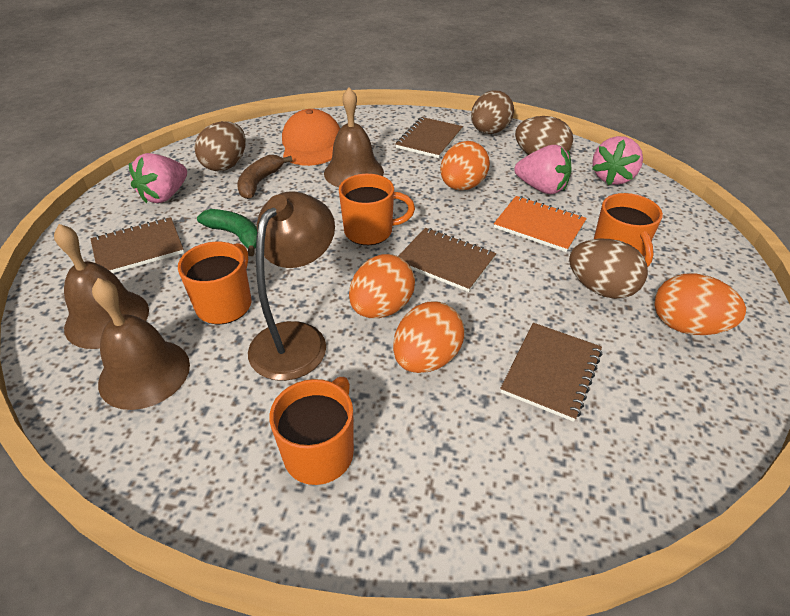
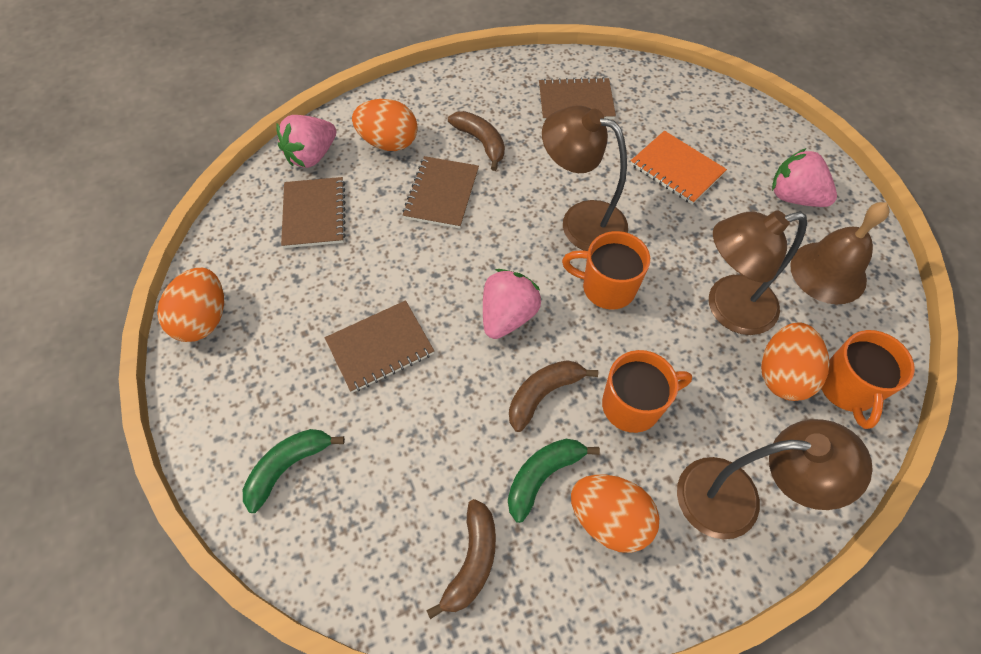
brown banana: 1 -> 3
brown bell: 3 -> 1
brown egg: 4 -> 0
brown lamp: 1 -> 3
green banana: 1 -> 2
orange cap: 1 -> 0
orange mug: 4 -> 3

